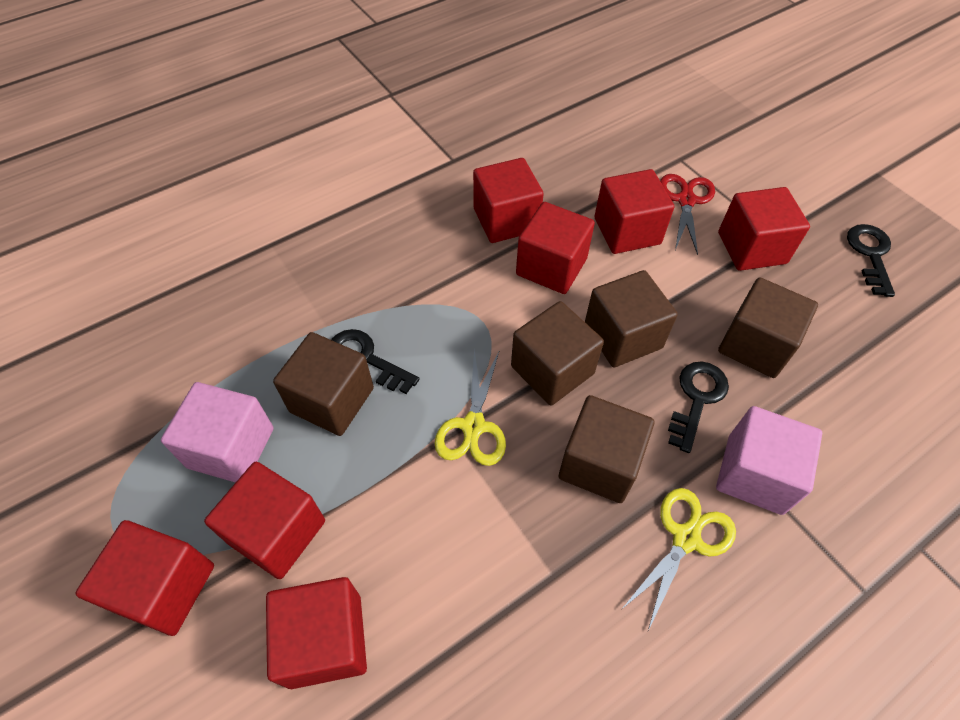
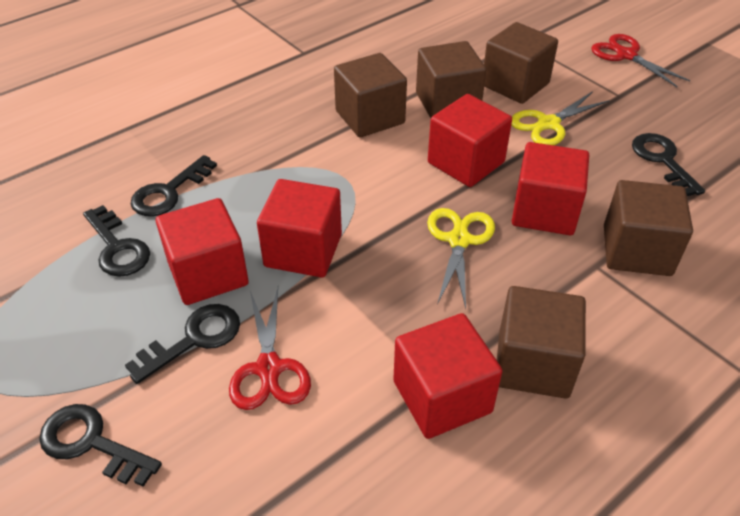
black key: 3 -> 5
pink cube: 2 -> 0
red cube: 7 -> 5
red scissors: 1 -> 2

